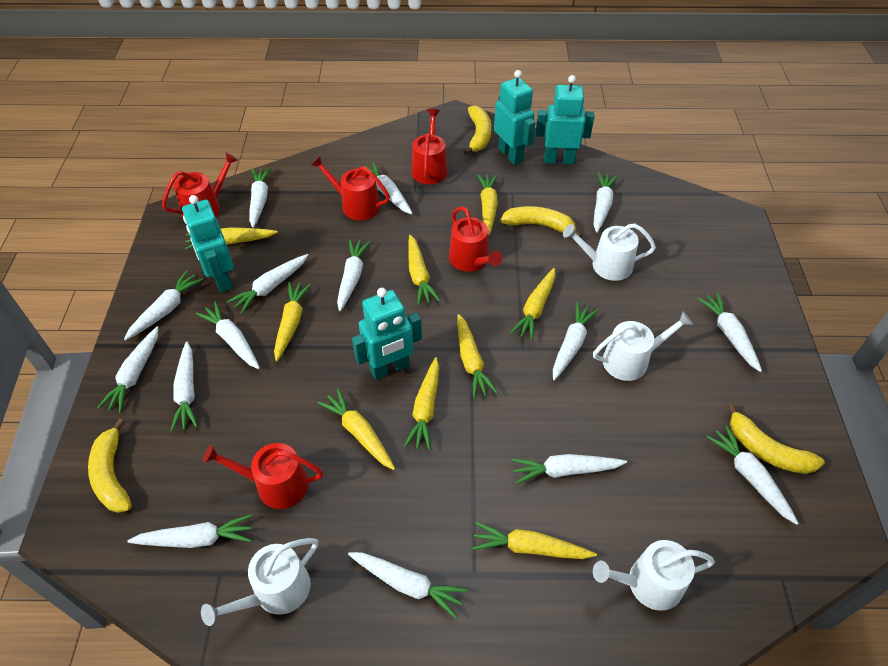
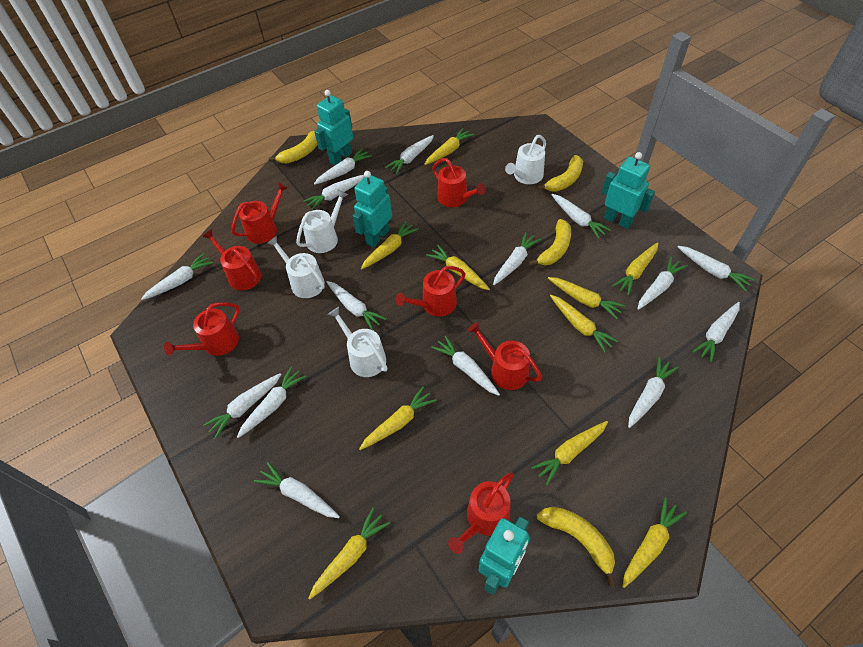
red watering can: 5 -> 7
yellow carrot: 9 -> 10

